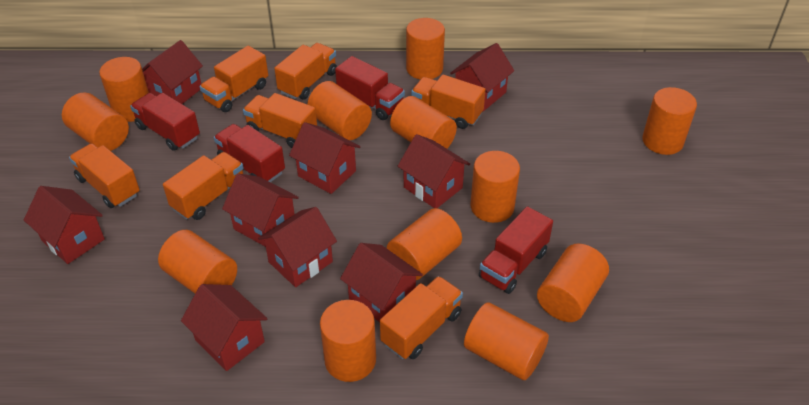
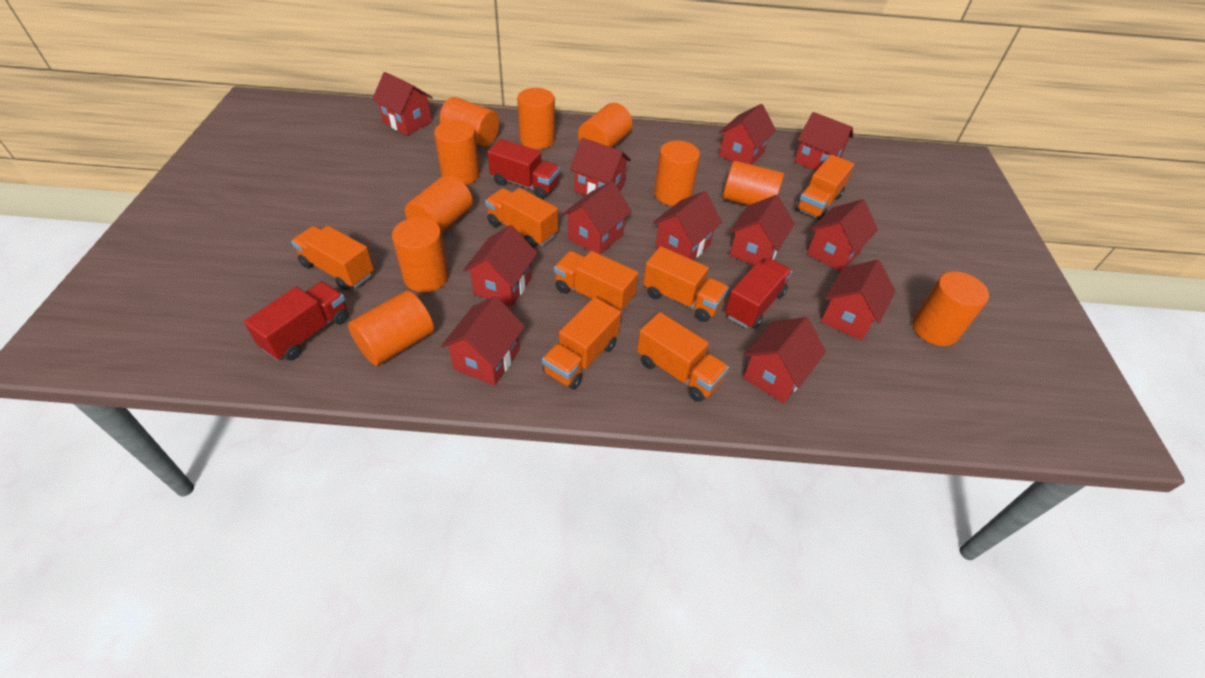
orange cylinder: 12 -> 10
red house: 9 -> 12
red truck: 4 -> 3

